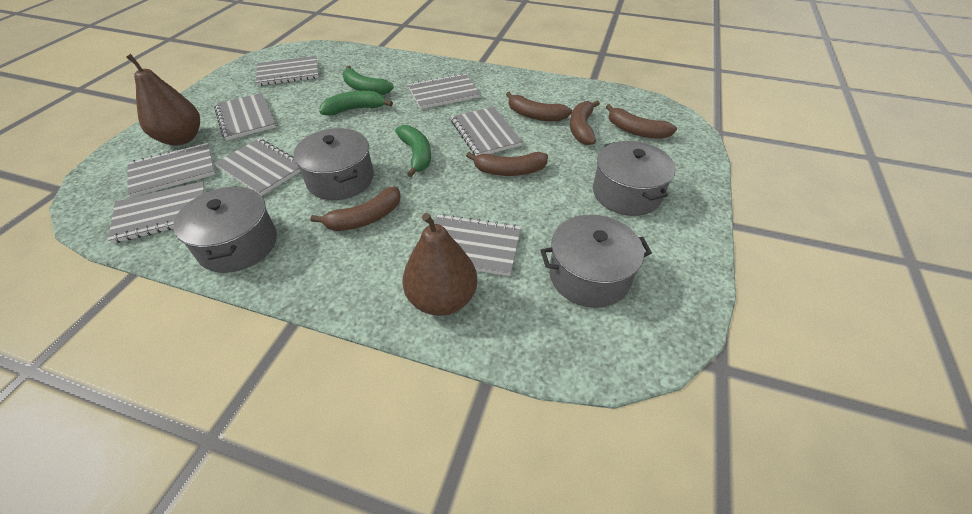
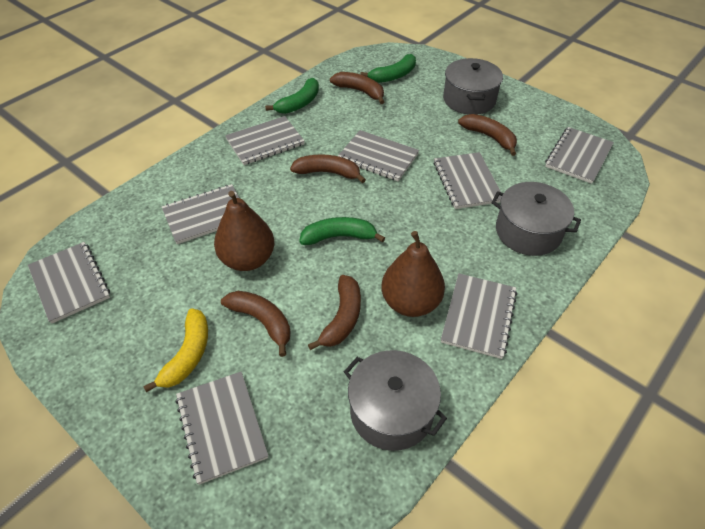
grey pot: 4 -> 3
yellow banana: 0 -> 1

